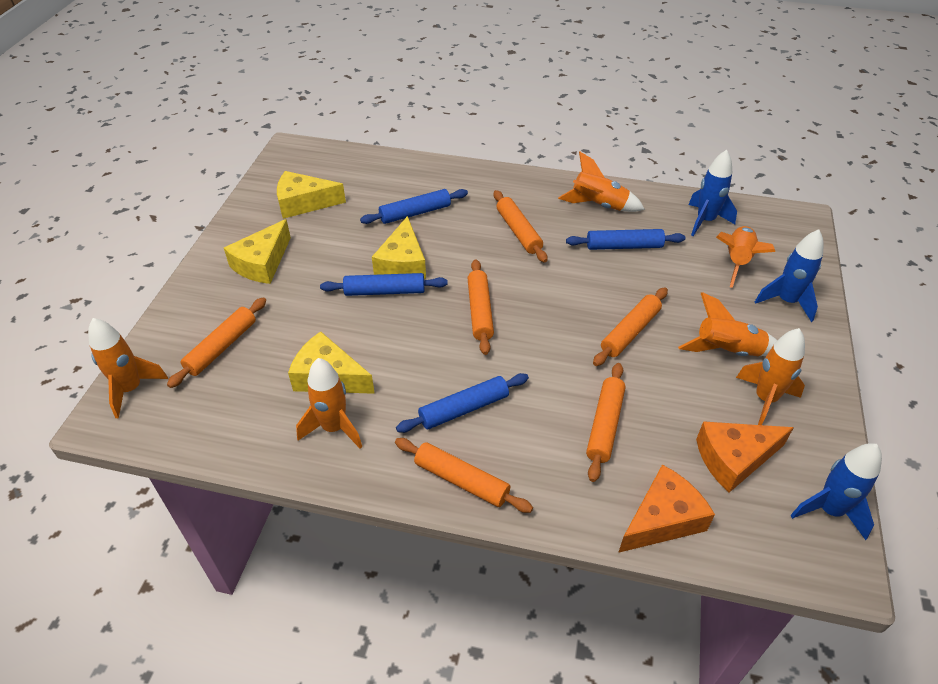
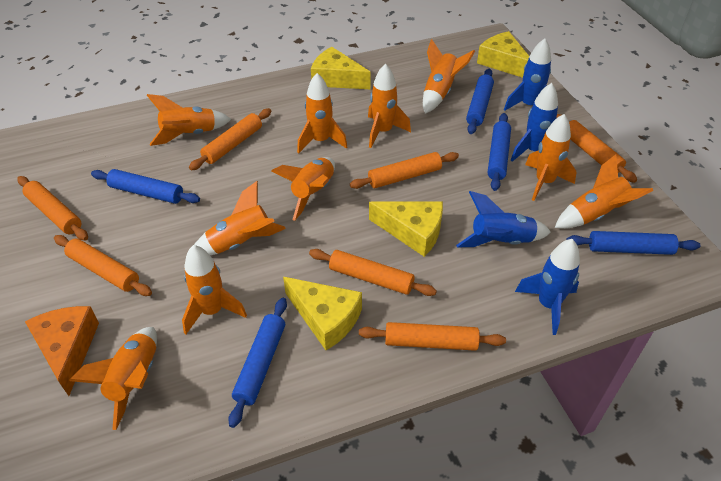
blue rocket: 3 -> 4
blue rolling pin: 4 -> 5
orange cheese: 2 -> 1
orange rocket: 6 -> 10
orange rolling pin: 6 -> 7

